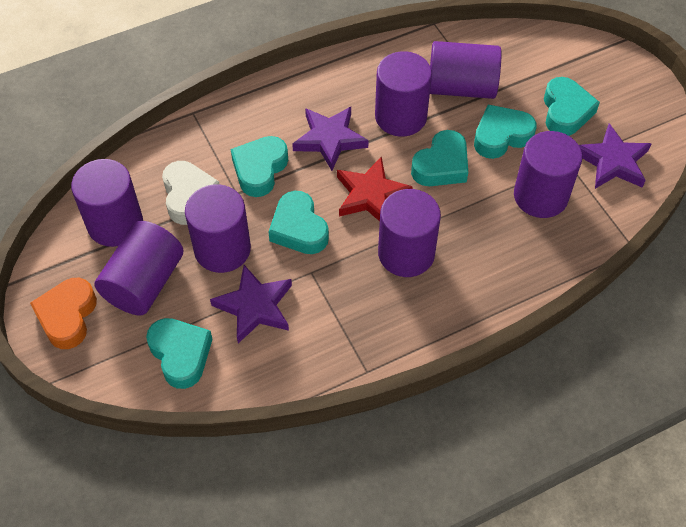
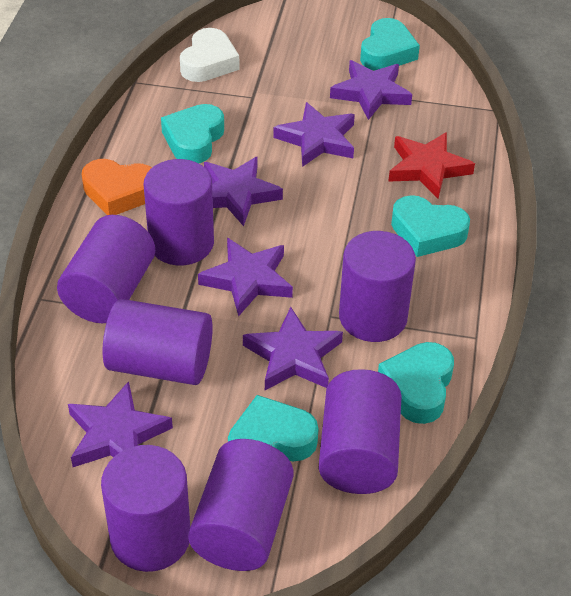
purple star: 3 -> 6
turquoise heart: 6 -> 5

